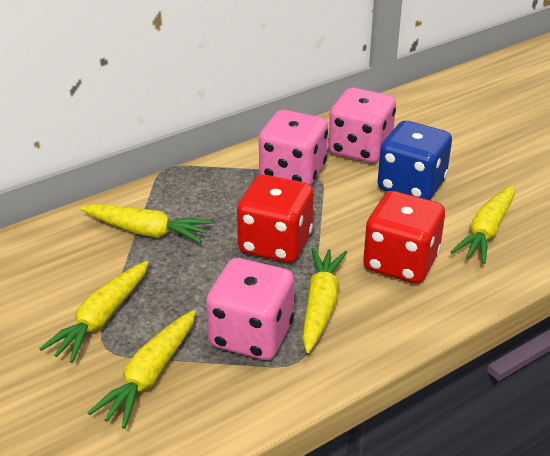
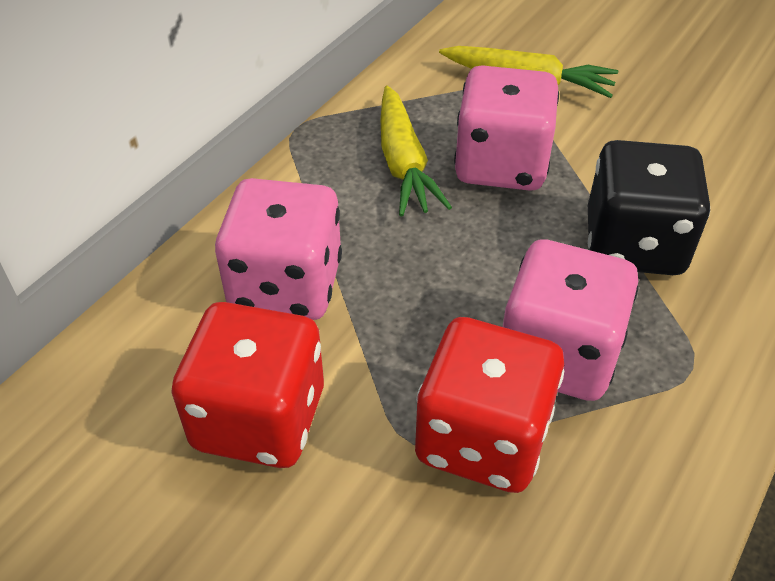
black dice: 0 -> 1
blue dice: 1 -> 0
yellow carrot: 5 -> 2

